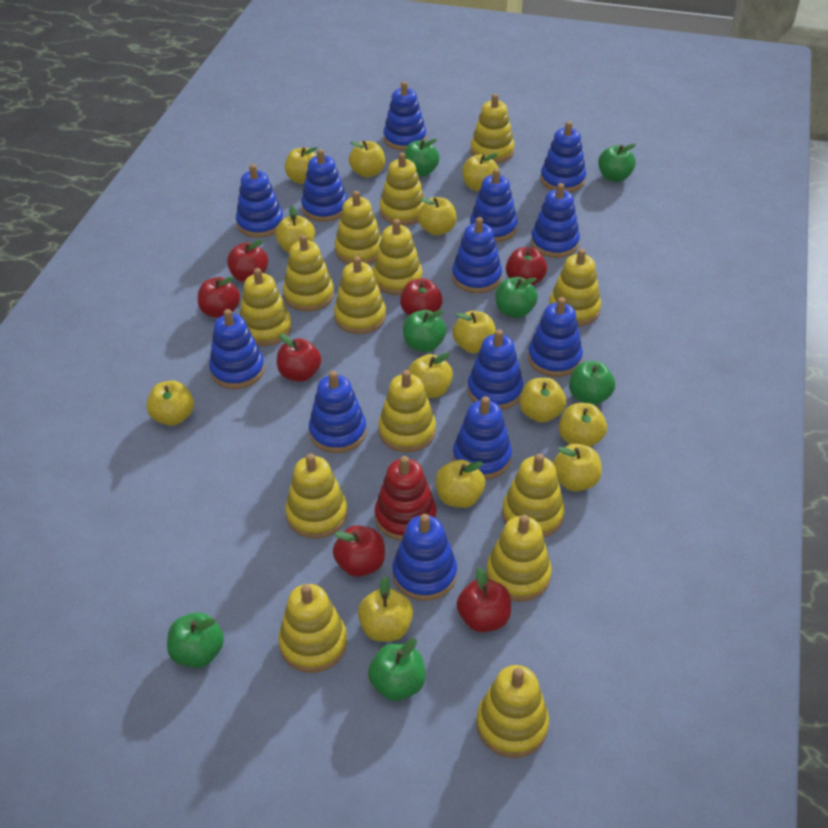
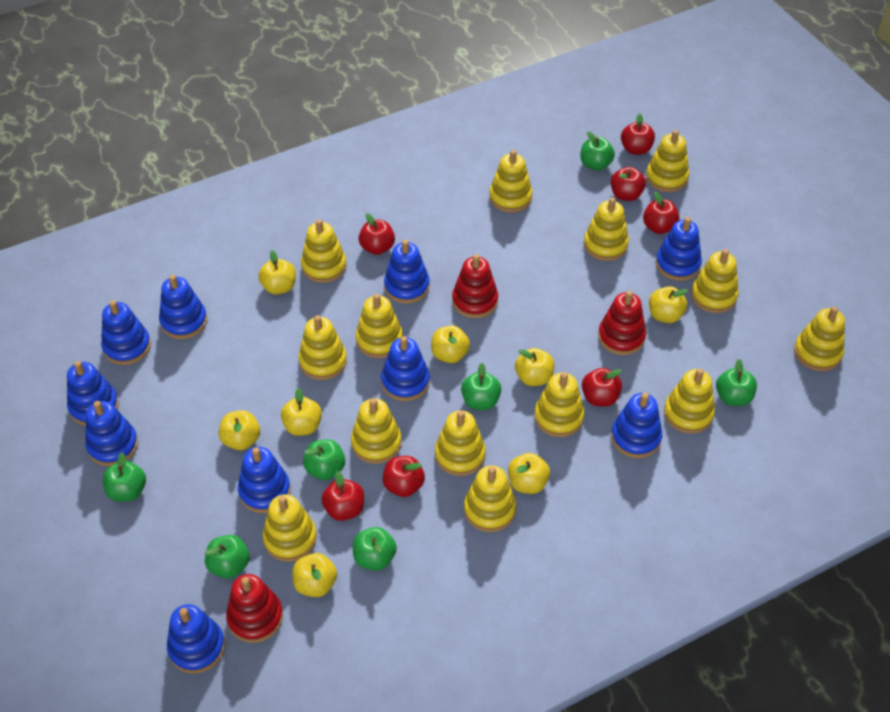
blue stacking toy: 13 -> 10
red stacking toy: 1 -> 3
yellow apple: 13 -> 8

